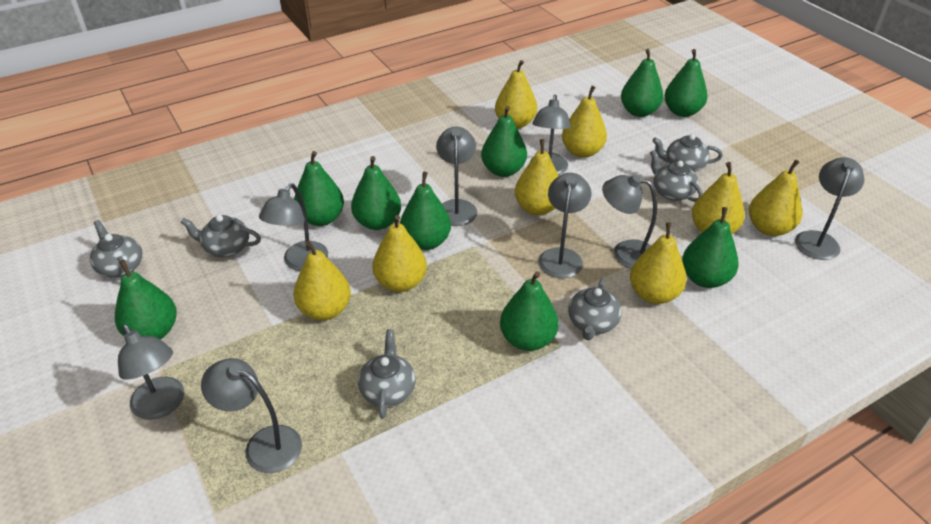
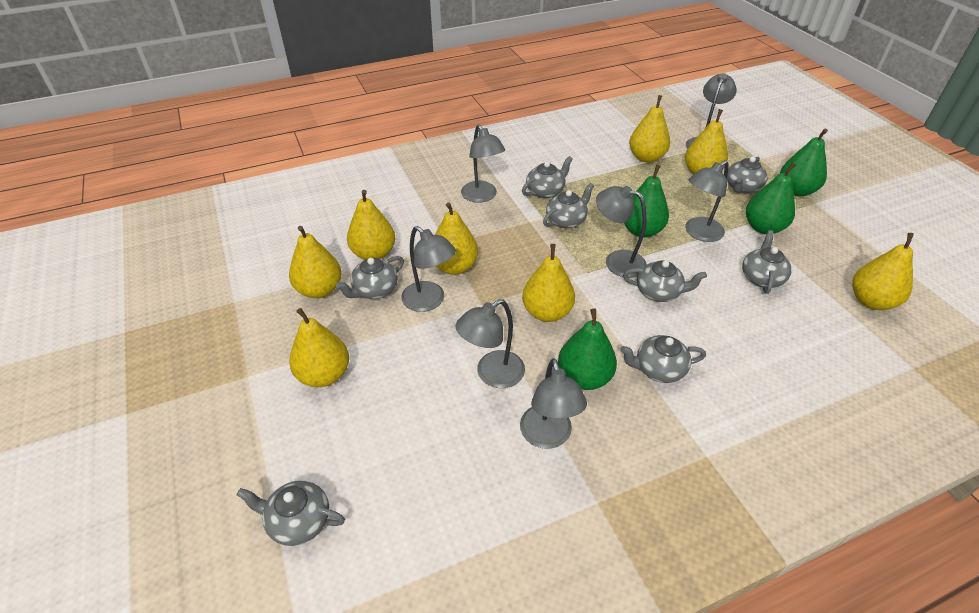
green pear: 9 -> 4
grey lamp: 8 -> 7
grey teapot: 6 -> 8

